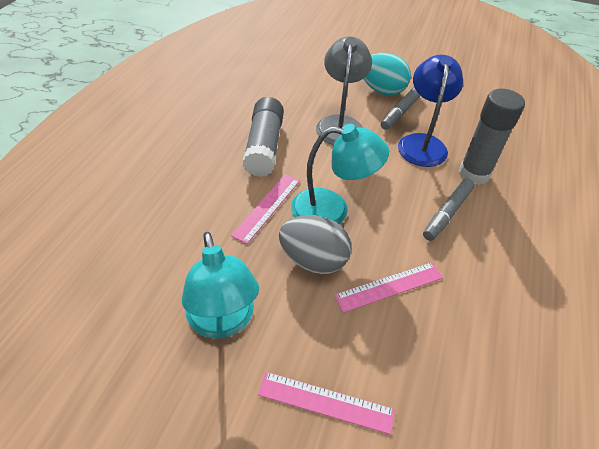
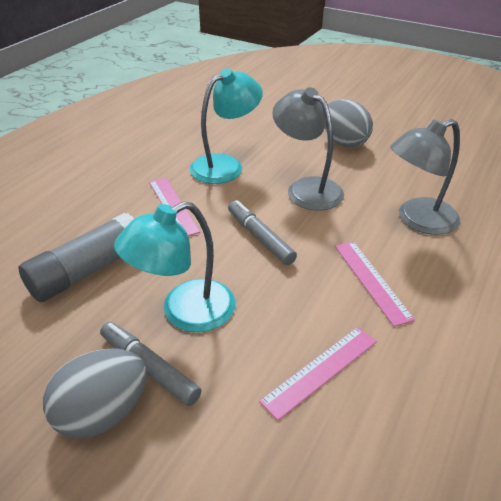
blue lamp: 1 -> 0
grey egg: 1 -> 2
grey glue stick: 2 -> 1
grey lamp: 1 -> 2
turquoise egg: 1 -> 0

